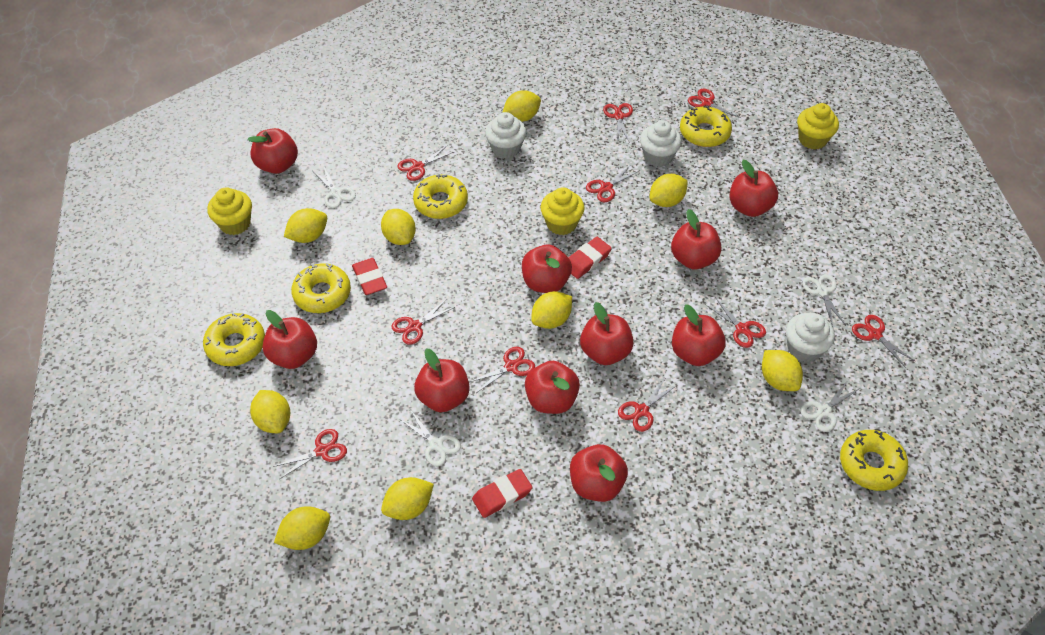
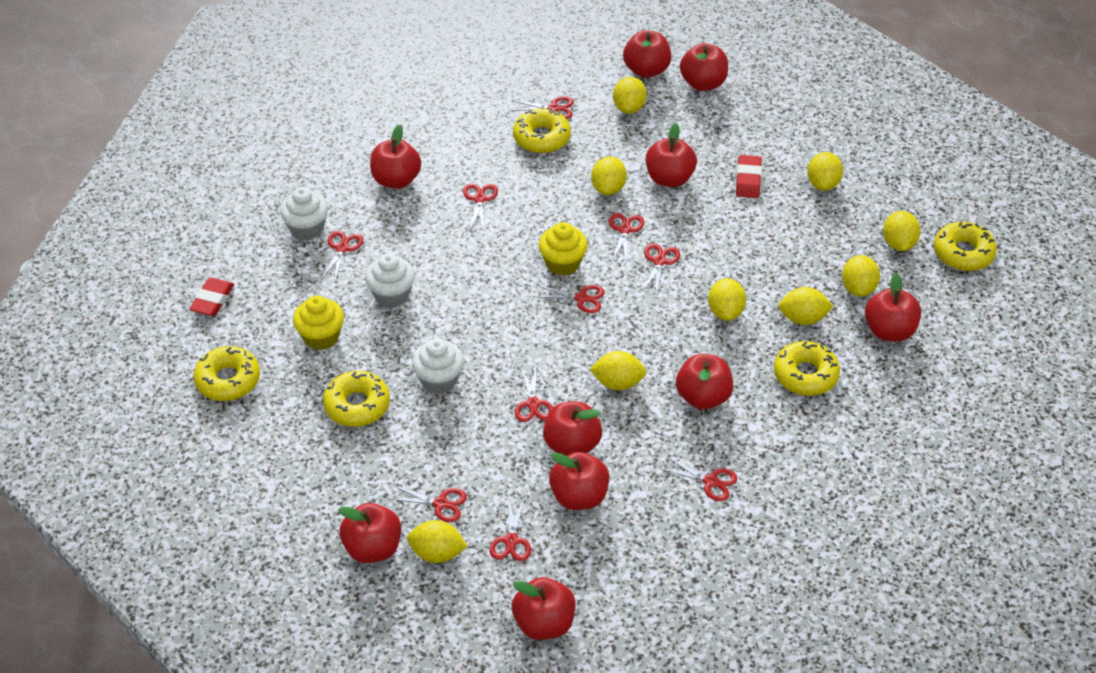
red eraser: 3 -> 2
white scissors: 4 -> 0
yellow cupcake: 3 -> 2

